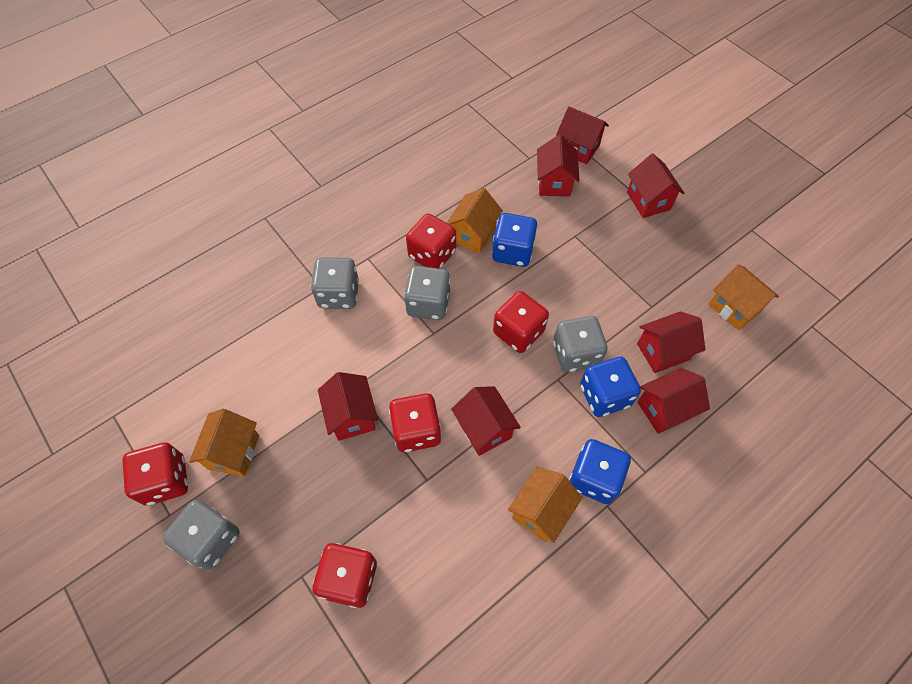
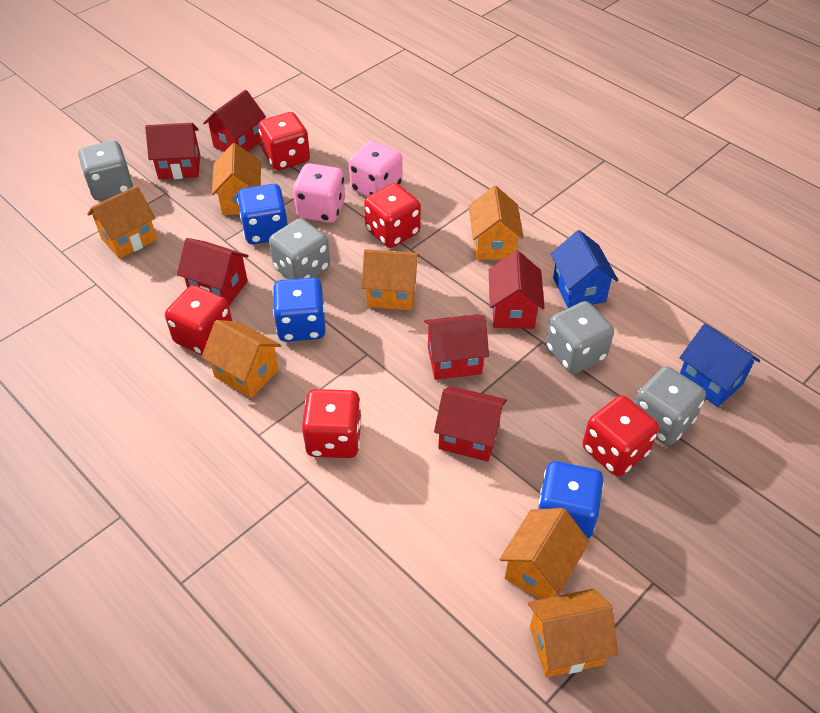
blue house: 0 -> 2
orange house: 4 -> 7
pink dice: 0 -> 2
red house: 7 -> 6

